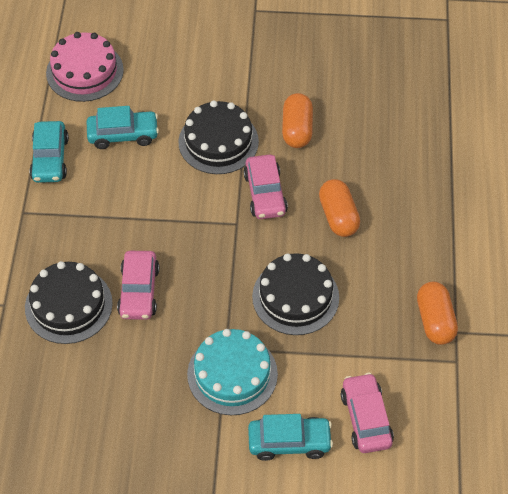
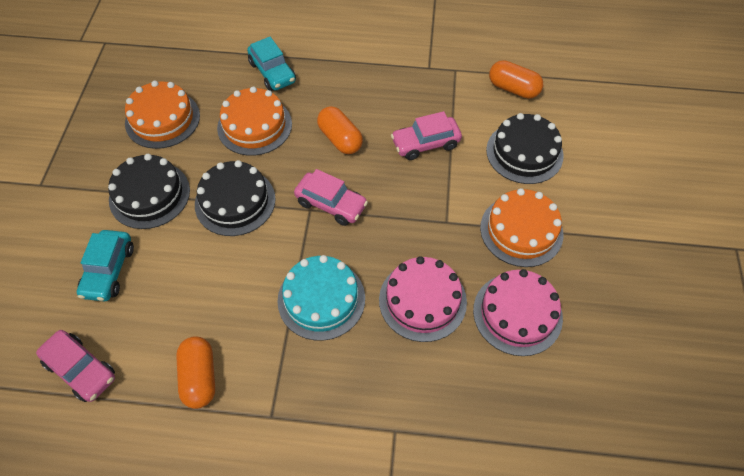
orange cake: 0 -> 3
pink cake: 1 -> 2
turquoise car: 3 -> 2

